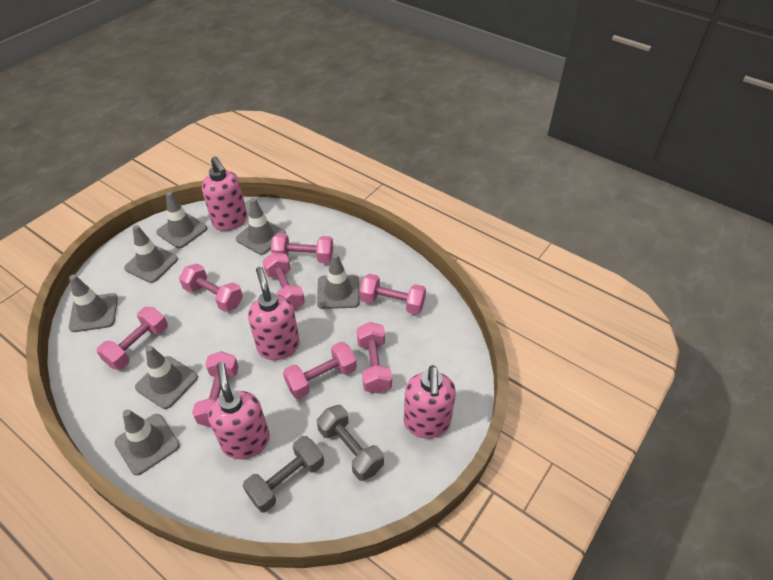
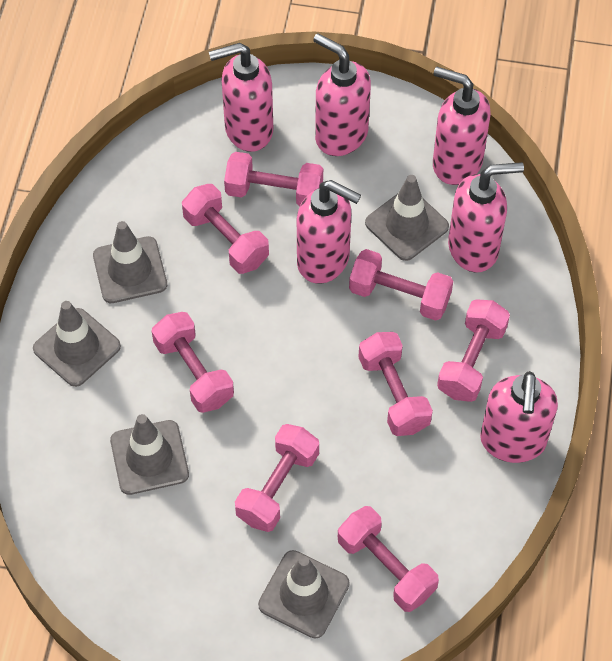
grey dumbbell: 2 -> 0
grey traffic cone: 7 -> 5
pink soap dispenser: 4 -> 6

